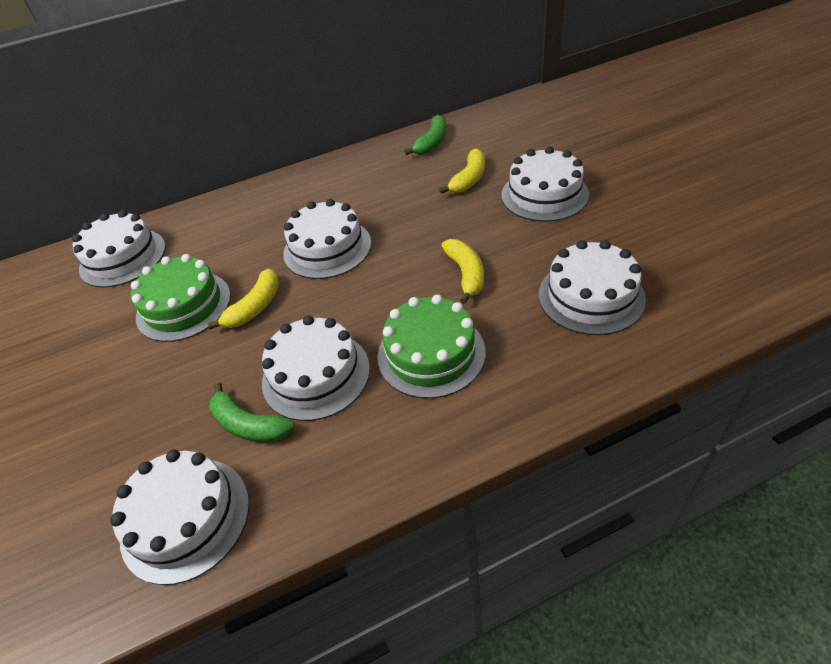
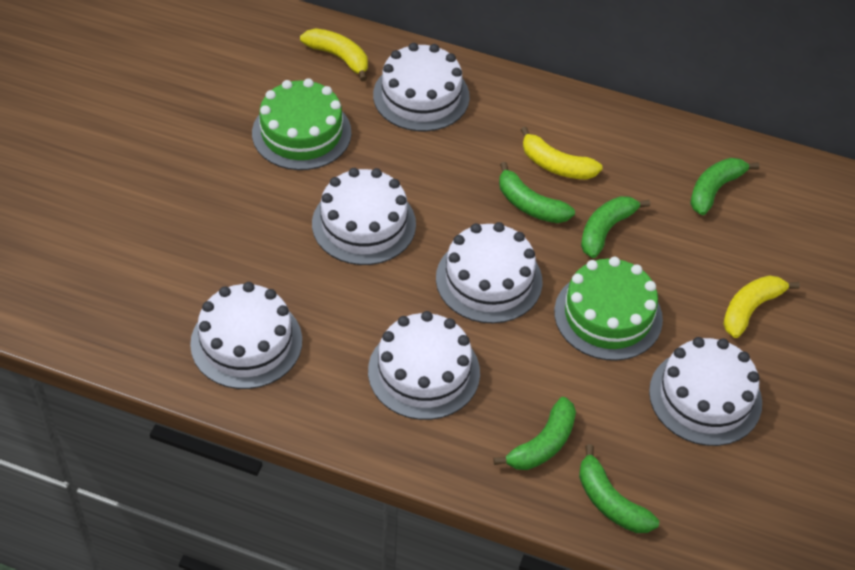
green banana: 2 -> 5

